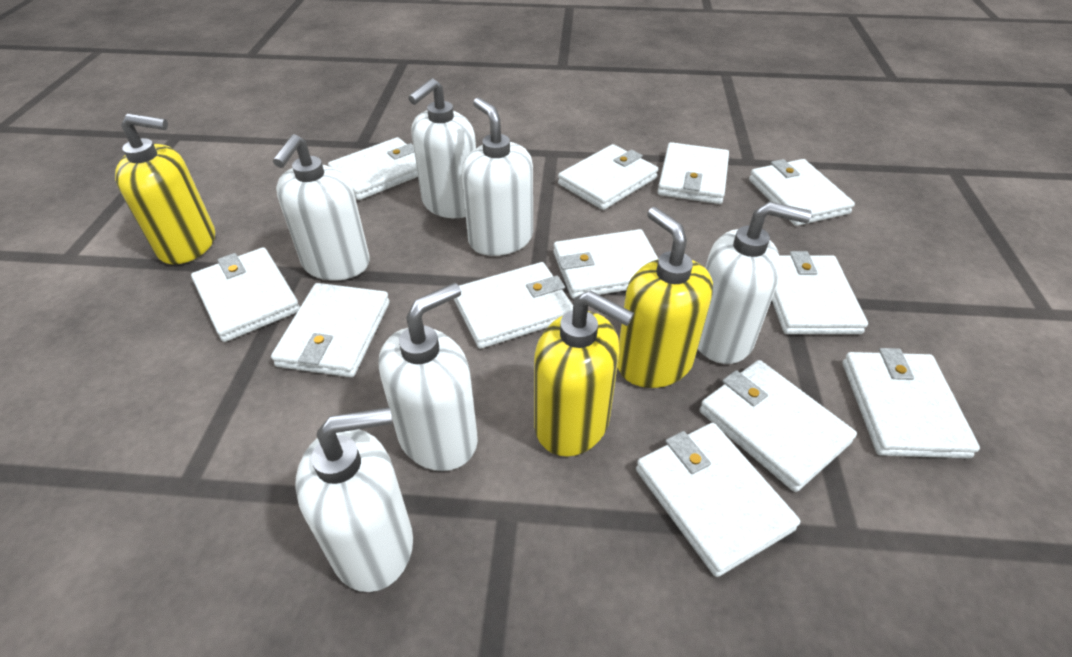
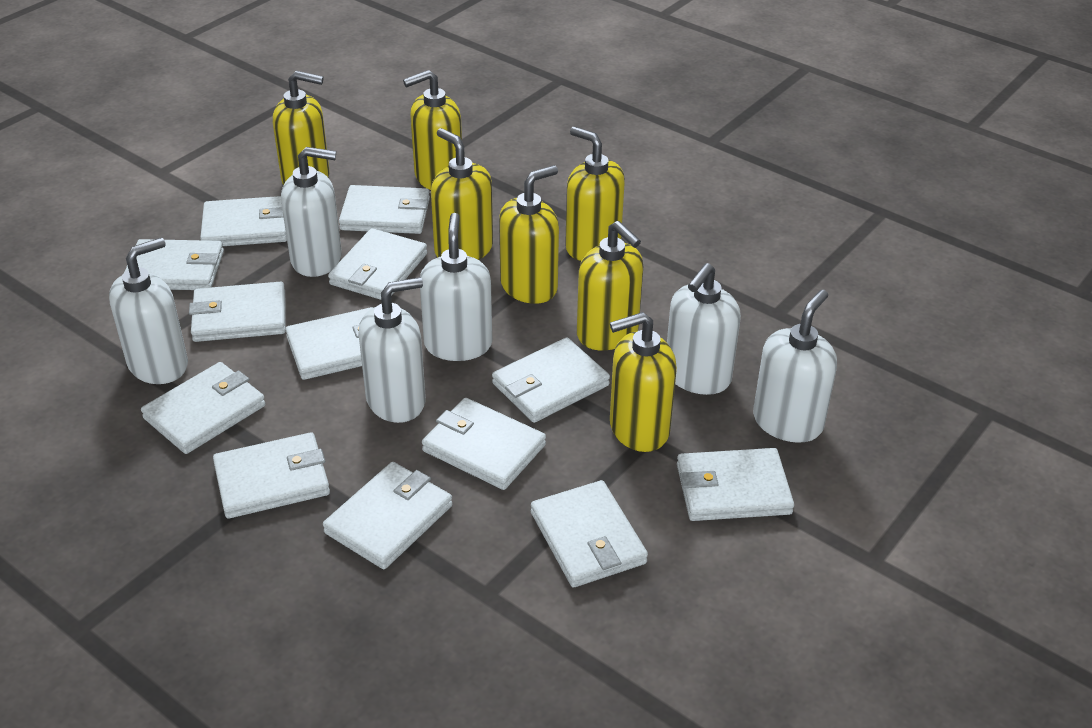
white wallet: 12 -> 13
yellow soap dispenser: 3 -> 7

